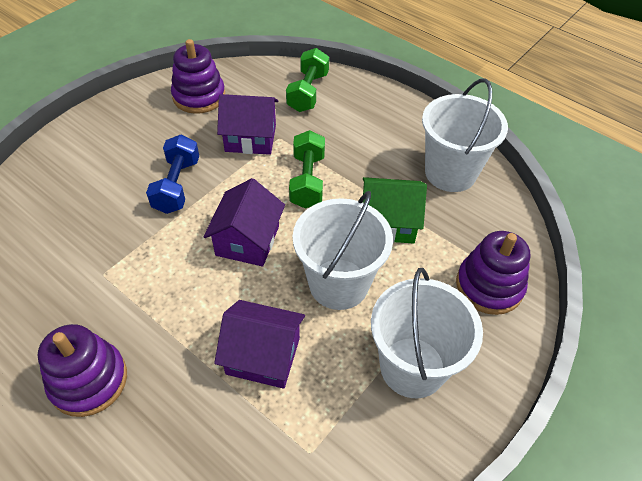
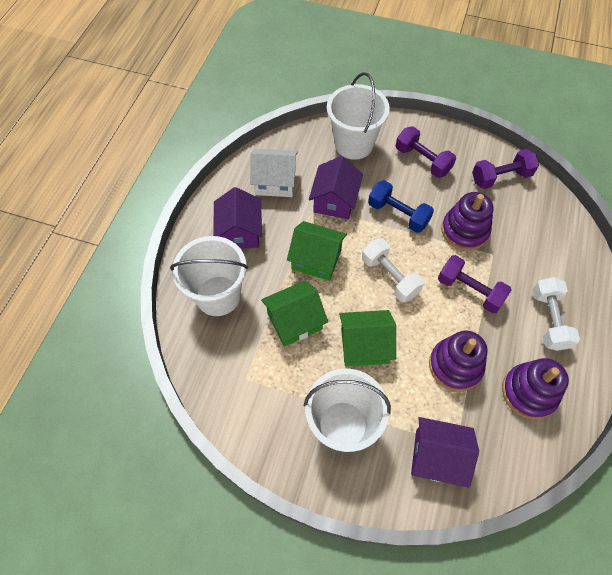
green dumbbell: 2 -> 0
green house: 1 -> 3
purple dumbbell: 0 -> 3
white dumbbell: 0 -> 2
white house: 0 -> 1

